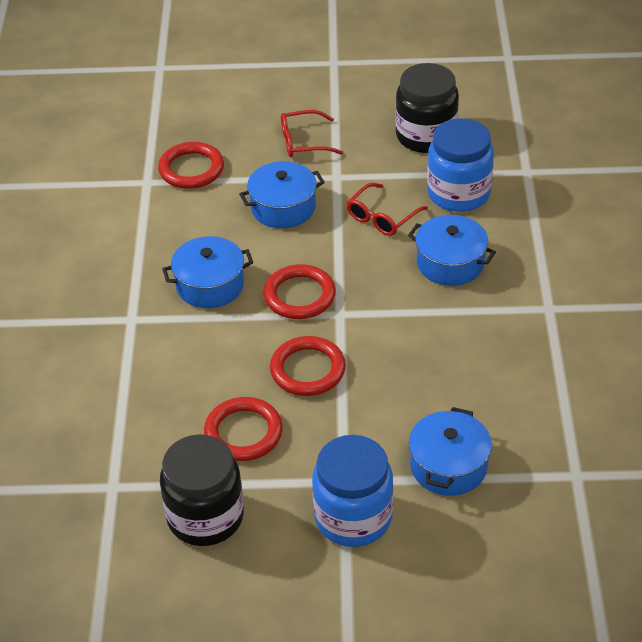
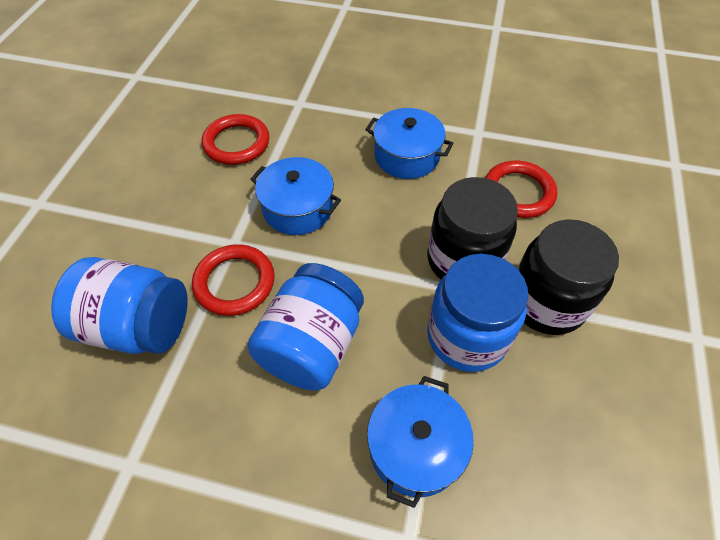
blue jar: 2 -> 3
blue pot: 4 -> 3
red glasses: 2 -> 0
red ring: 4 -> 3

